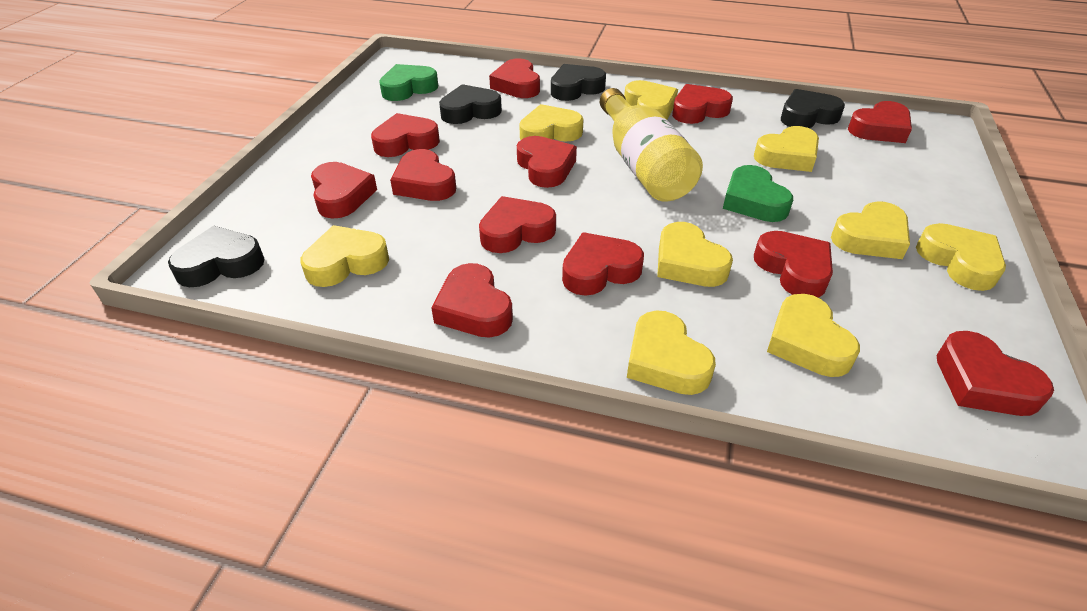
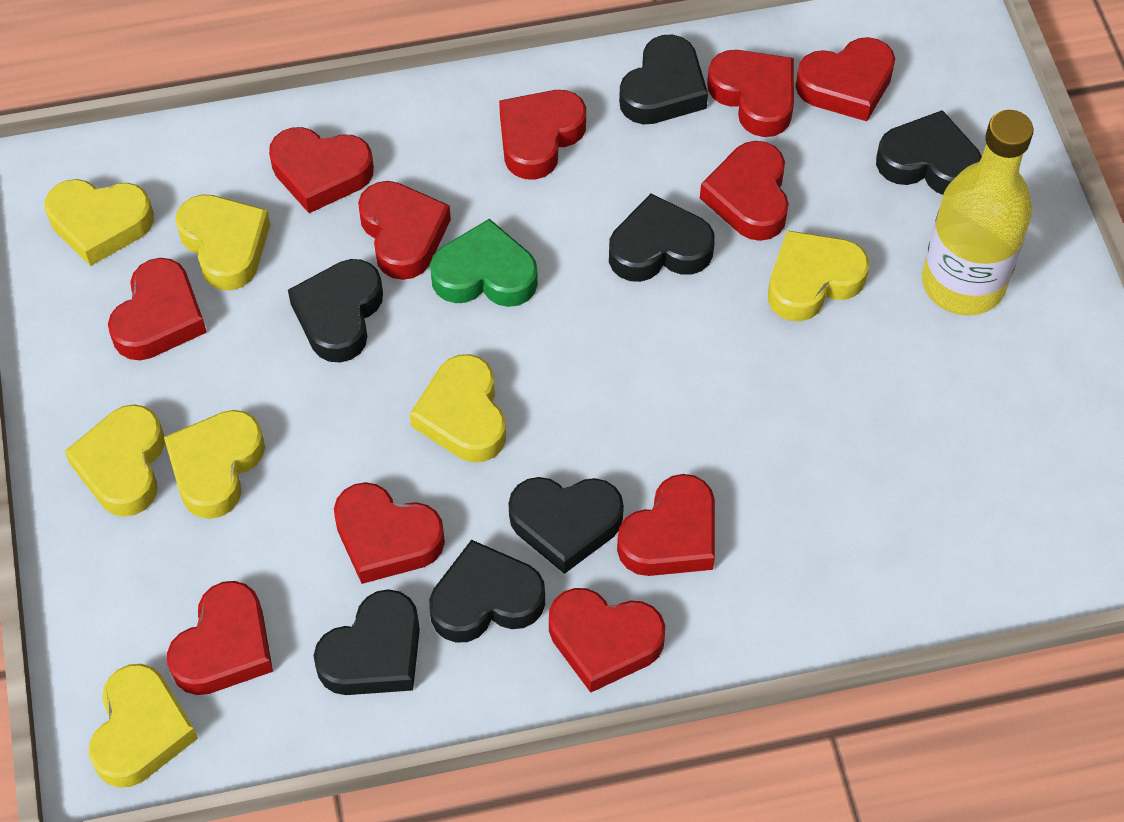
black heart: 4 -> 7
green heart: 2 -> 1
red heart: 12 -> 11
yellow heart: 9 -> 7

